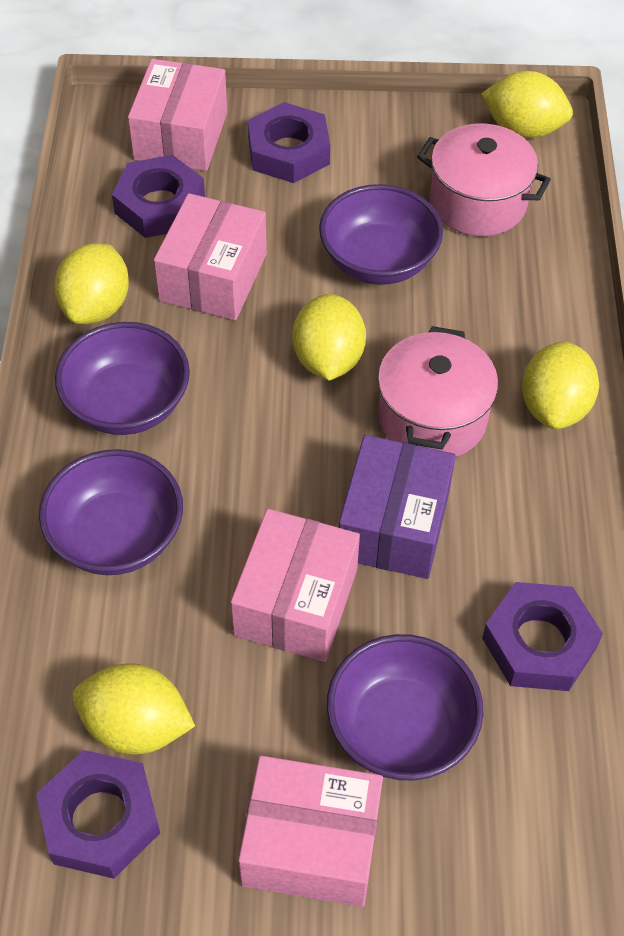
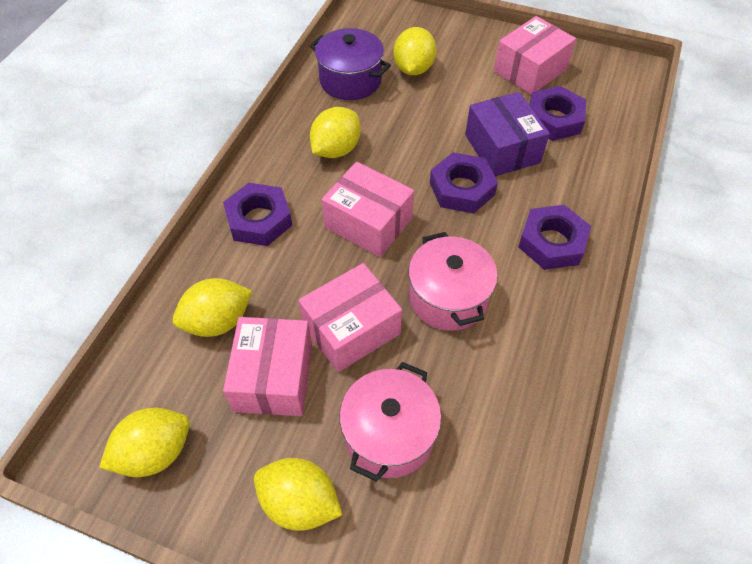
purple bowl: 4 -> 0
purple pot: 0 -> 1

